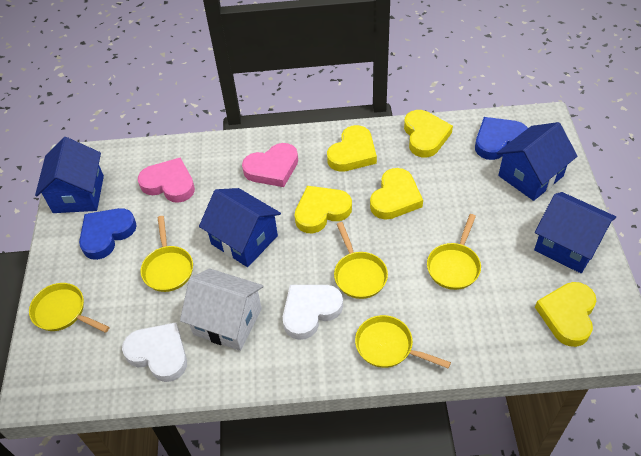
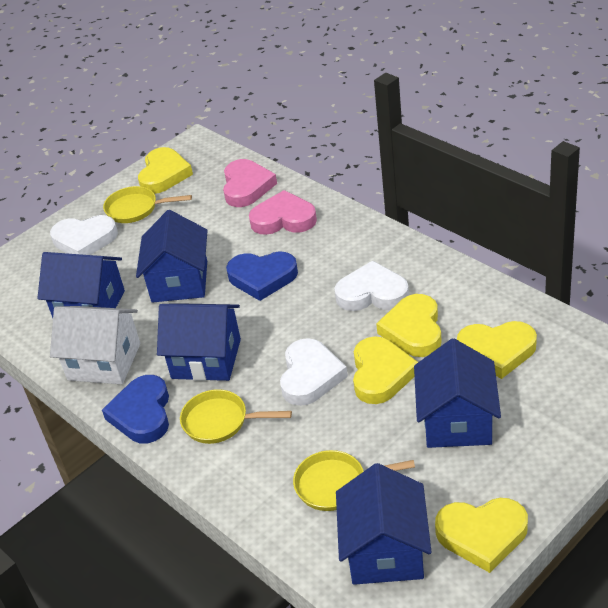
blue house: 4 -> 5
white heart: 2 -> 3
yellow pan: 5 -> 3

